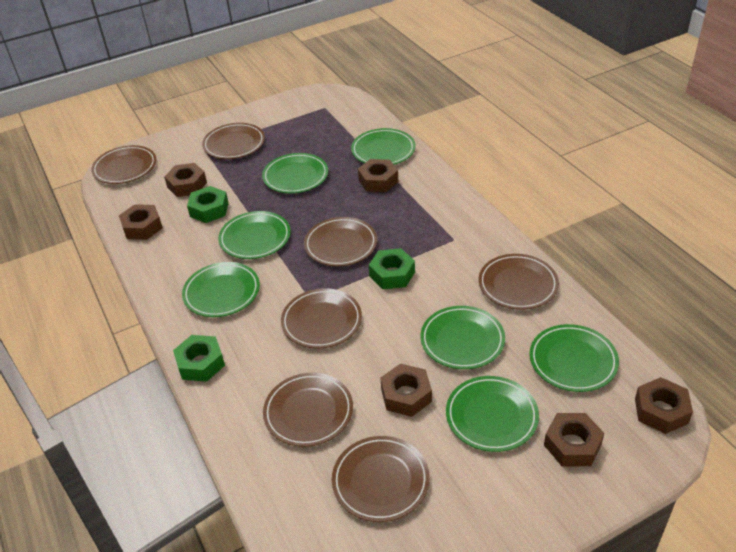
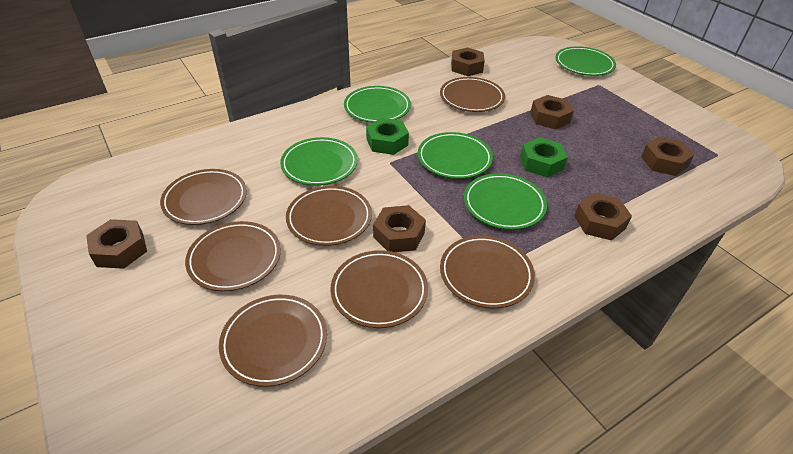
green nut: 3 -> 2
green plate: 7 -> 5

